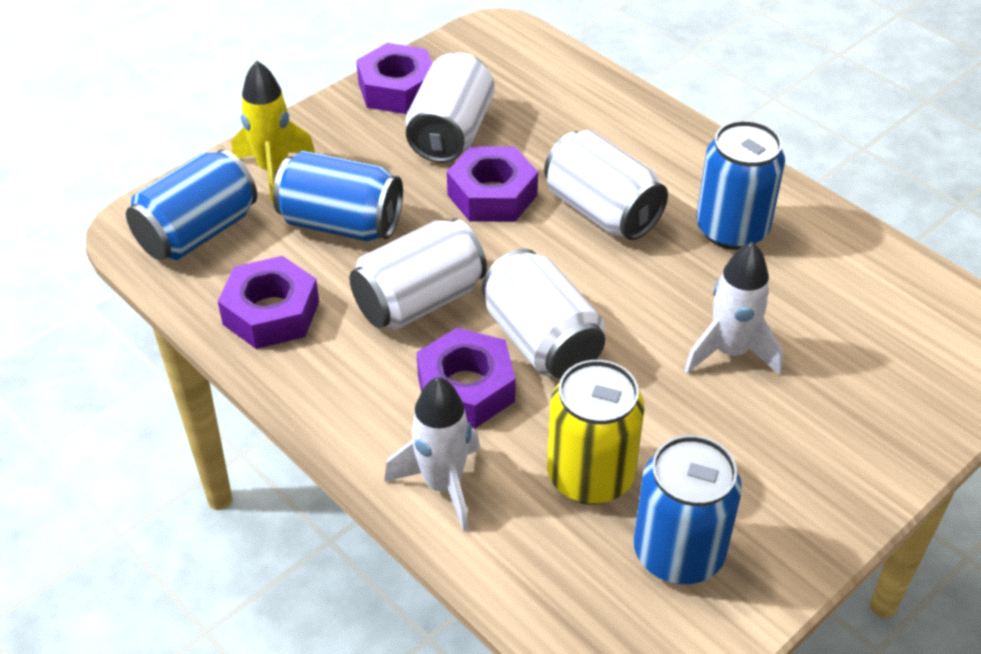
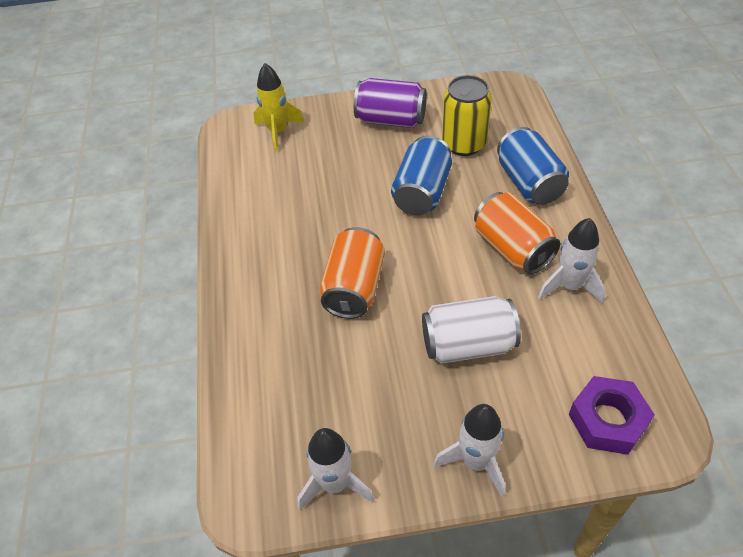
blue can: 4 -> 2
orange can: 0 -> 2
purple can: 0 -> 1
purple nut: 4 -> 1
white can: 4 -> 1
white rocket: 2 -> 3

